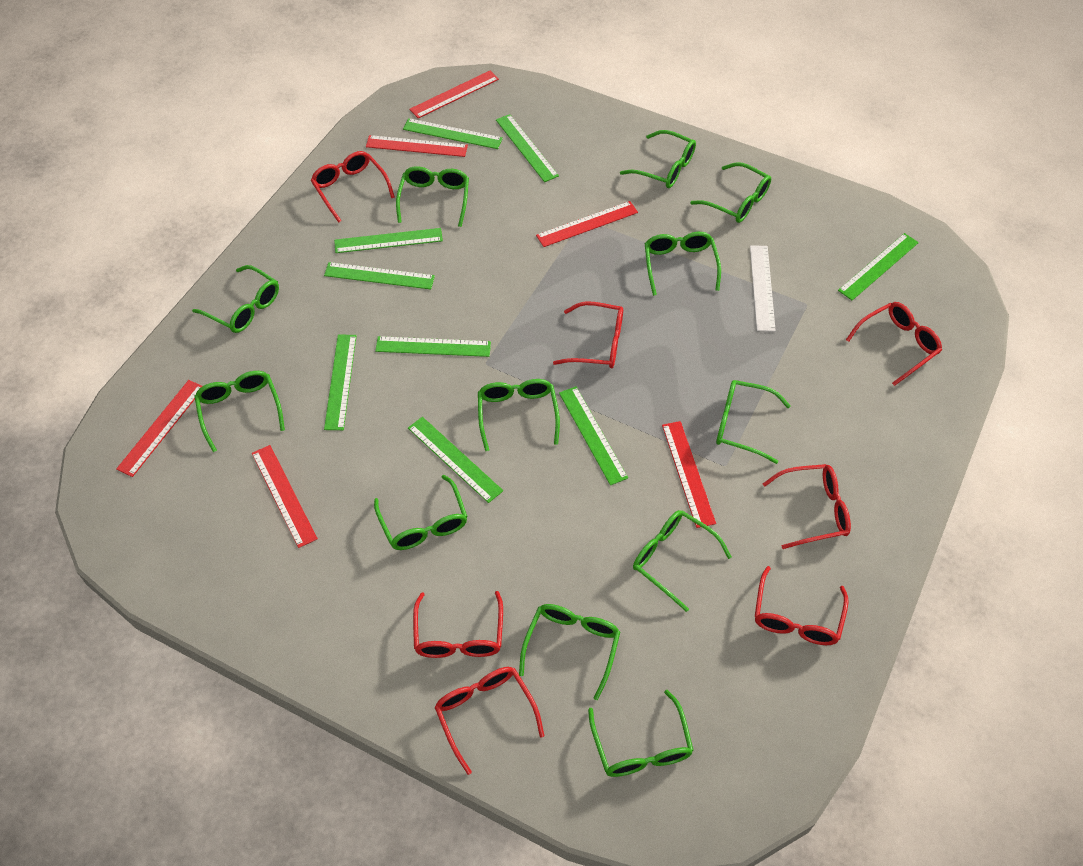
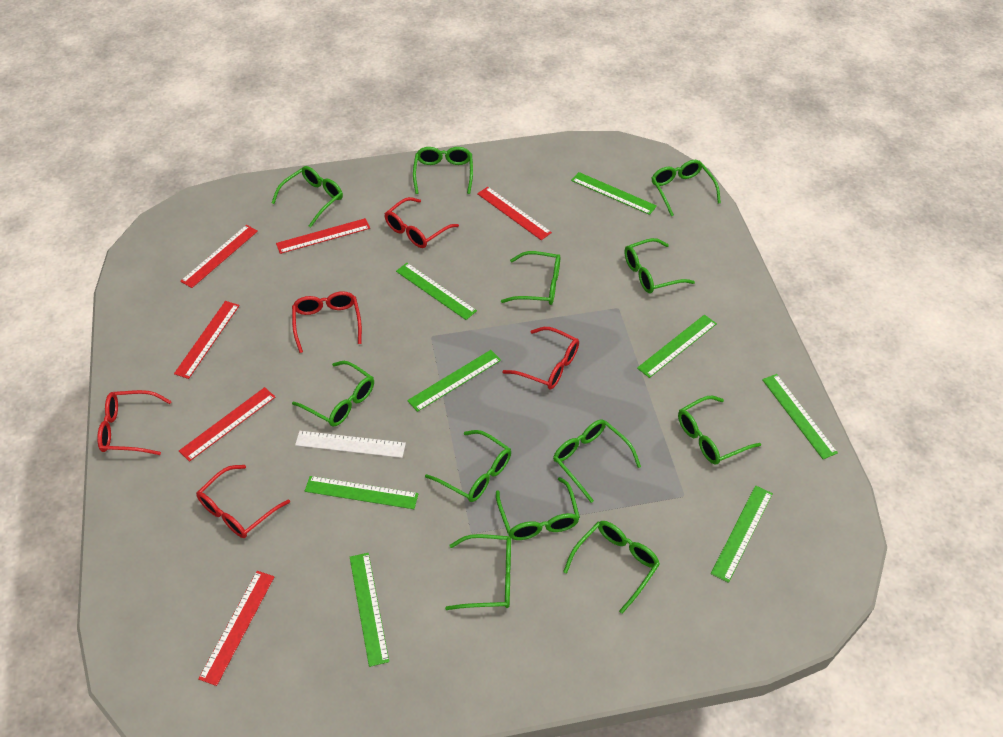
green ruler: 9 -> 8
red glasses: 7 -> 5

